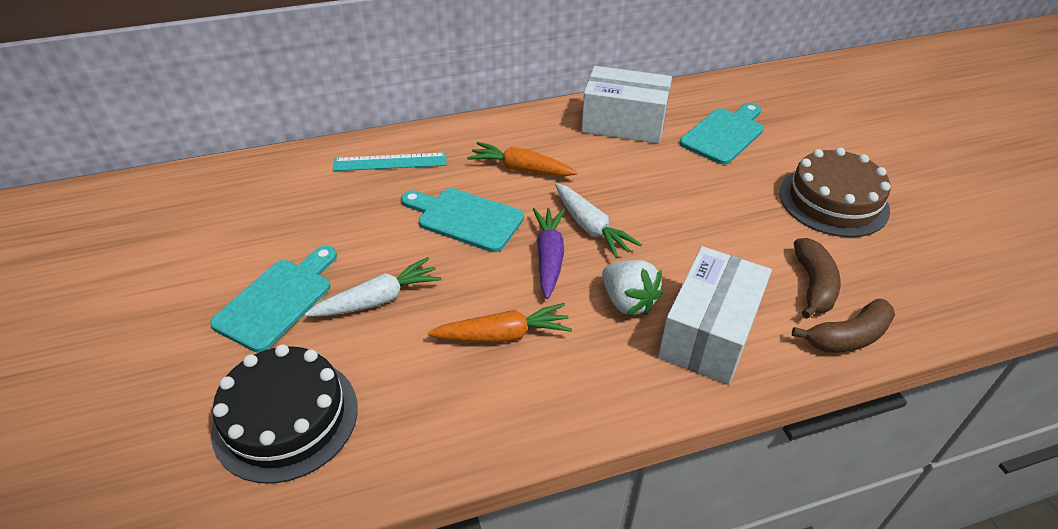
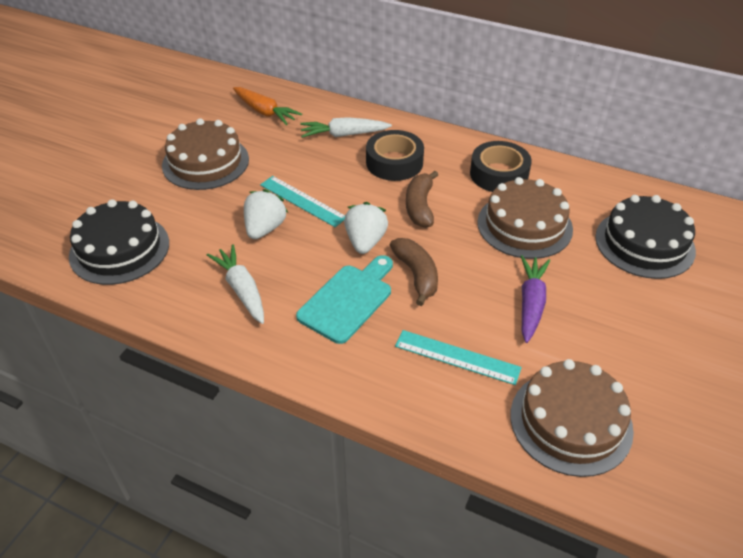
black cake: 1 -> 2
black tape: 0 -> 2
brown cake: 1 -> 3
orange carrot: 2 -> 1
turquoise cutting board: 3 -> 1
turquoise ruler: 1 -> 2
white box: 2 -> 0
white strawberry: 1 -> 2

